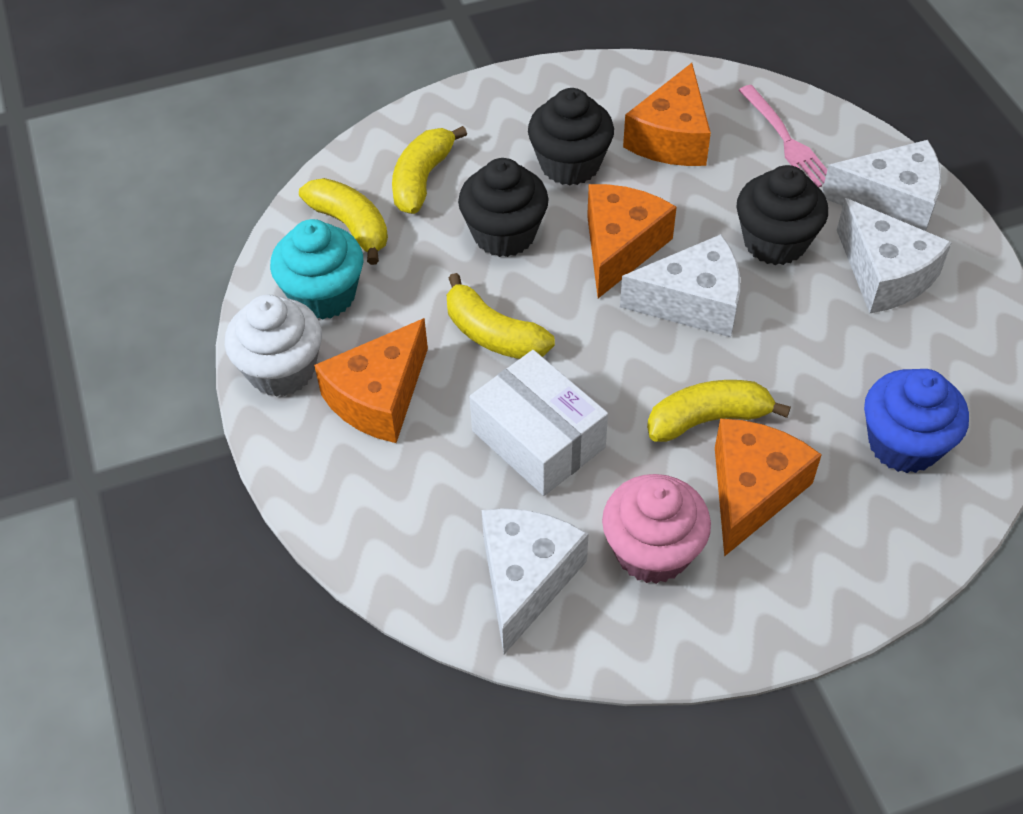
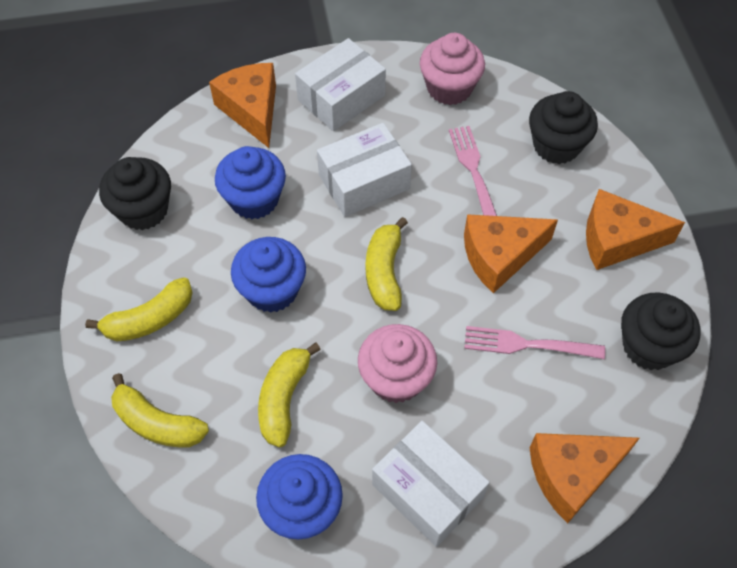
blue cupcake: 1 -> 3
pink cupcake: 1 -> 2
pink fork: 1 -> 2
turquoise cupcake: 1 -> 0
white box: 1 -> 3
white cheese: 4 -> 0
white cupcake: 1 -> 0

